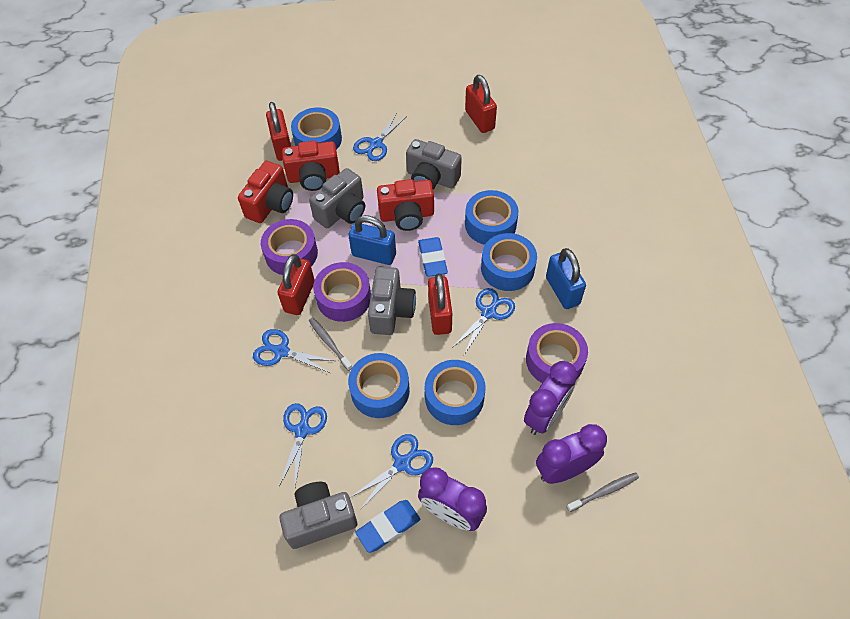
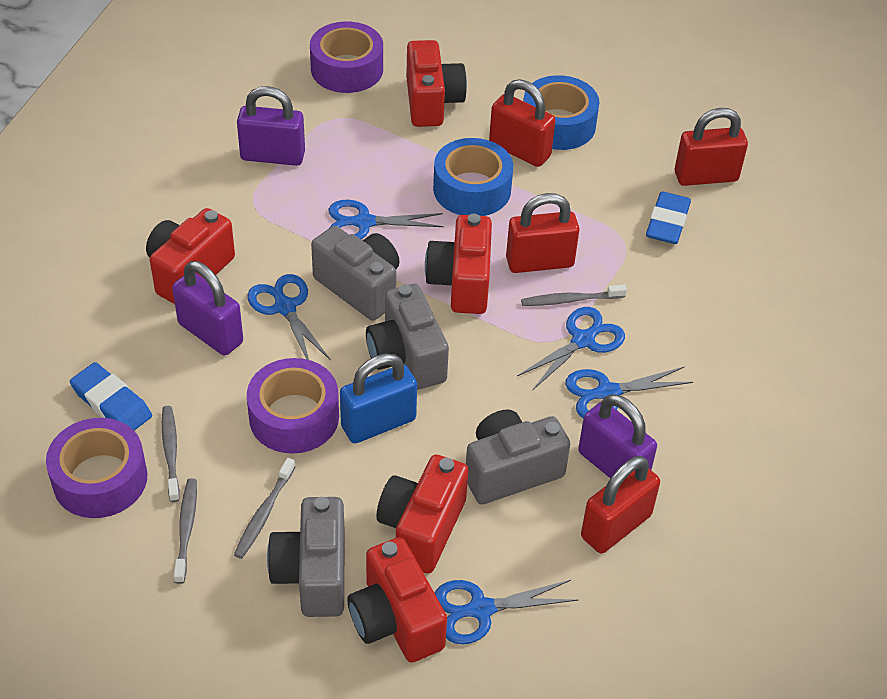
blue padlock: 2 -> 1
blue tape: 5 -> 2
grey toothbrush: 2 -> 4
purple clock: 3 -> 0
purple padlock: 0 -> 3
red camera: 3 -> 5

